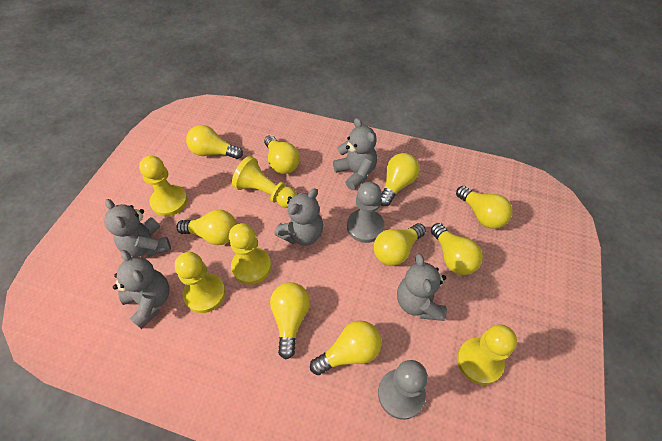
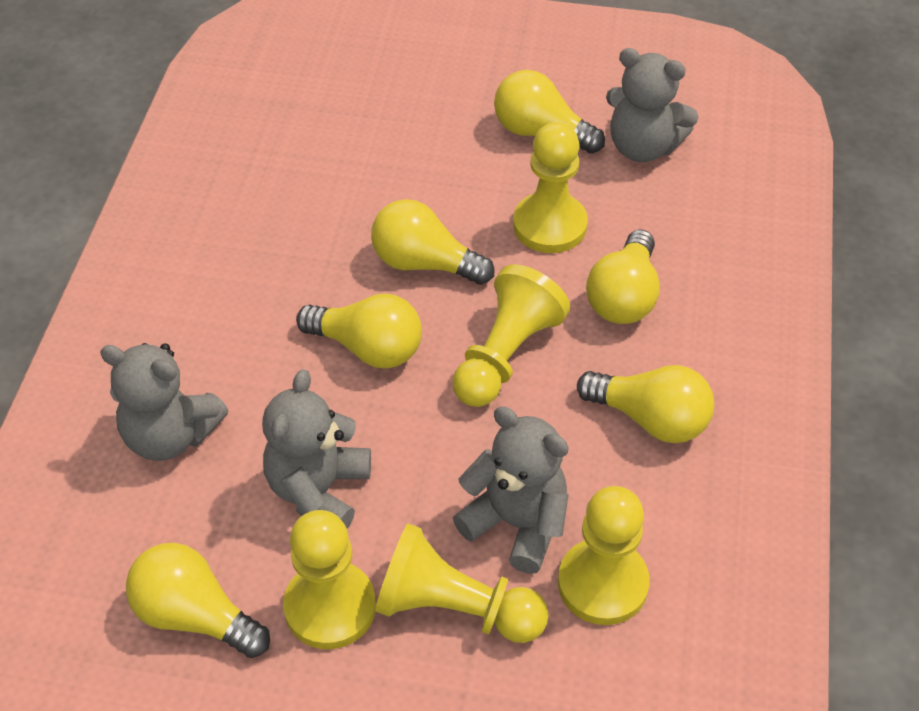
grey pawn: 2 -> 0
grey teddy bear: 5 -> 4
yellow light bulb: 9 -> 6

